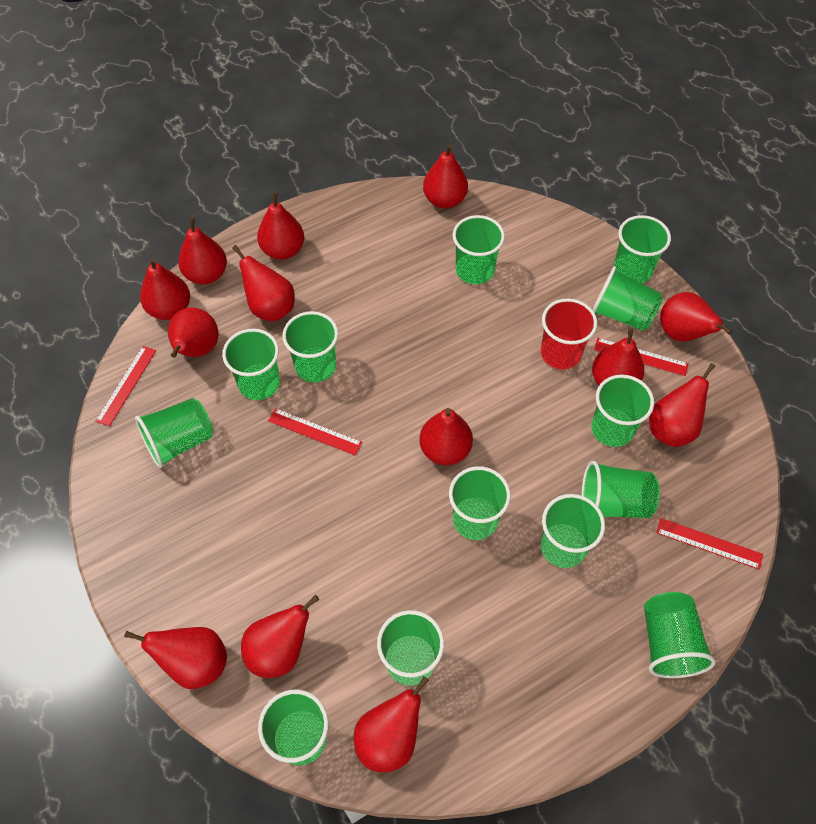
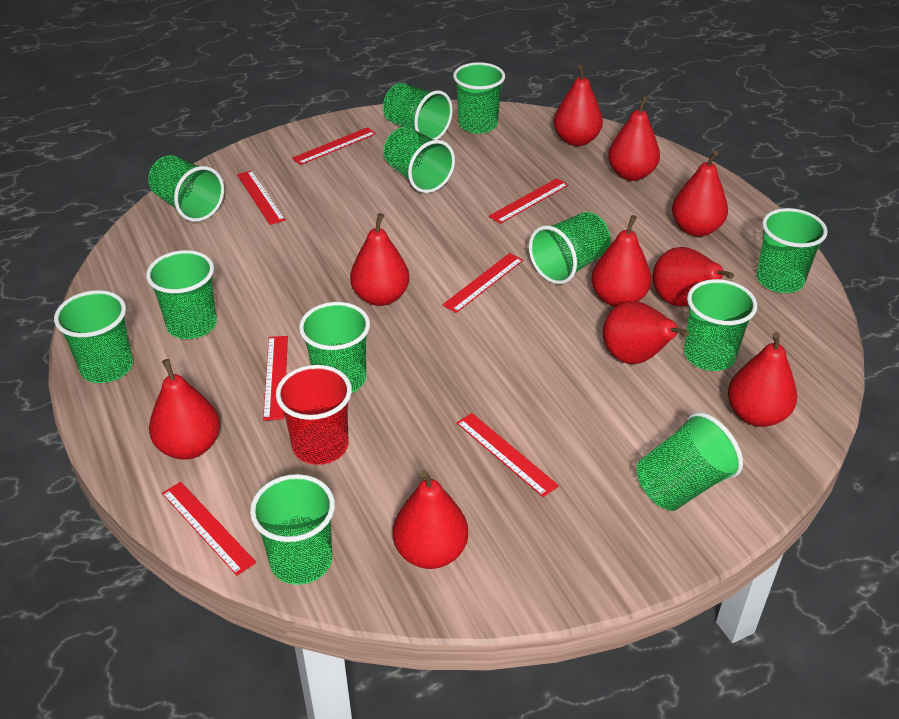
green cup: 13 -> 12
red pear: 13 -> 10
red ruler: 4 -> 7

